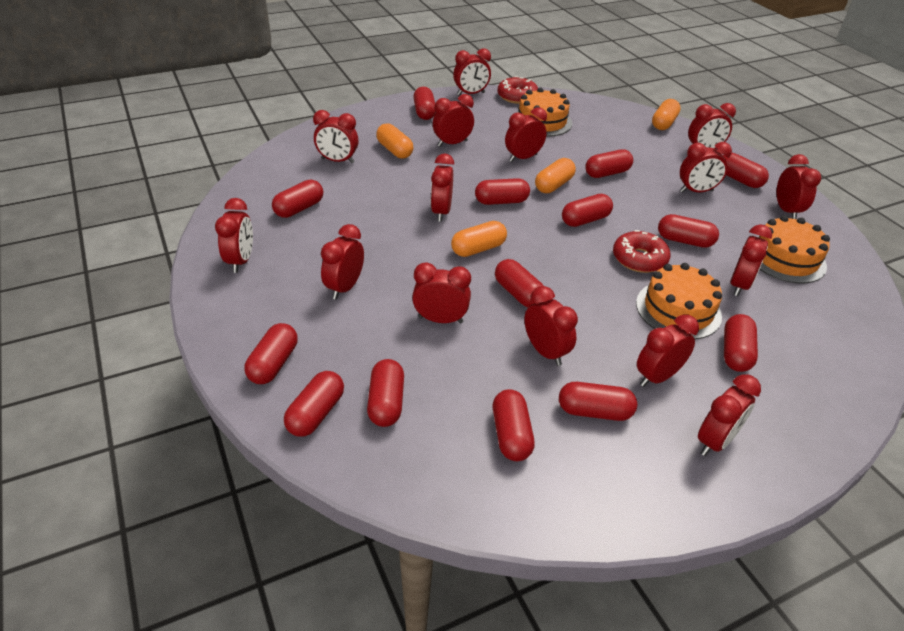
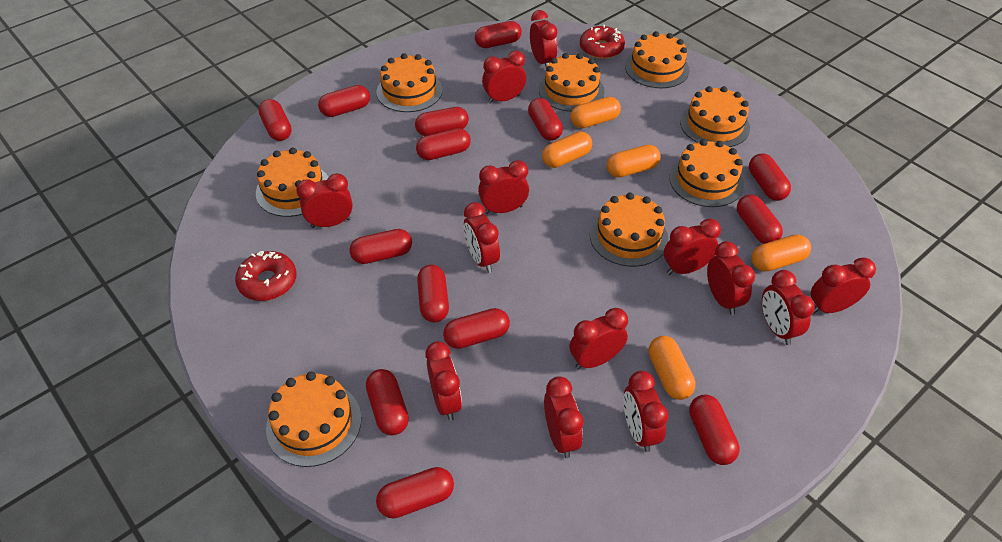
orange cake: 3 -> 8
orange capsule: 4 -> 5
red clock: 15 -> 13

